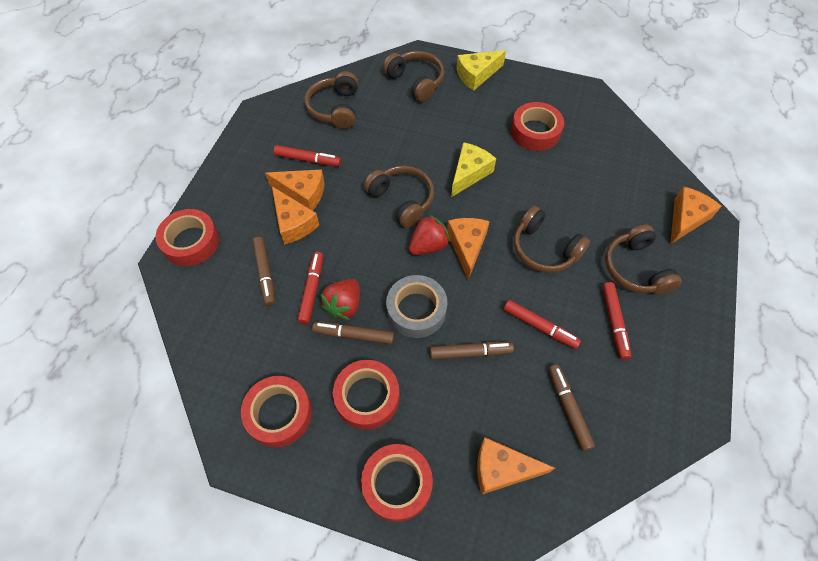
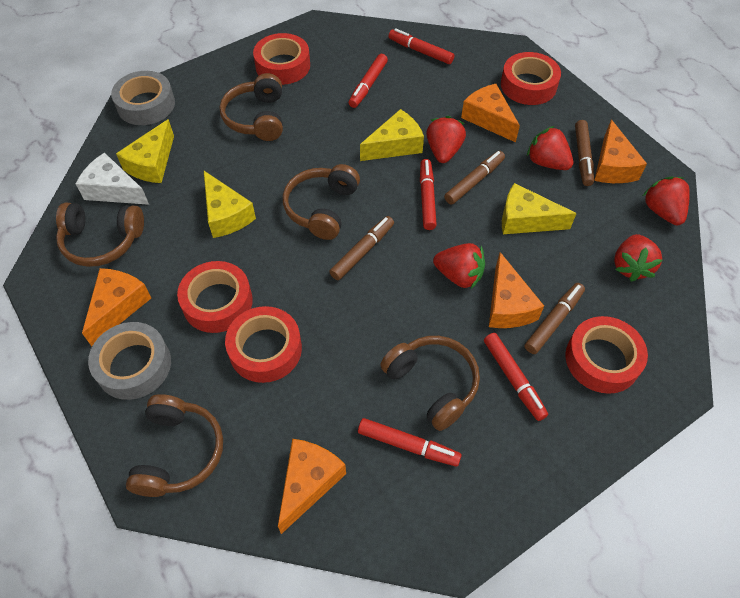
grey tape: 1 -> 2
red marker: 4 -> 5
red strawberry: 2 -> 5
white cheese: 0 -> 1
yellow cheese: 2 -> 4

